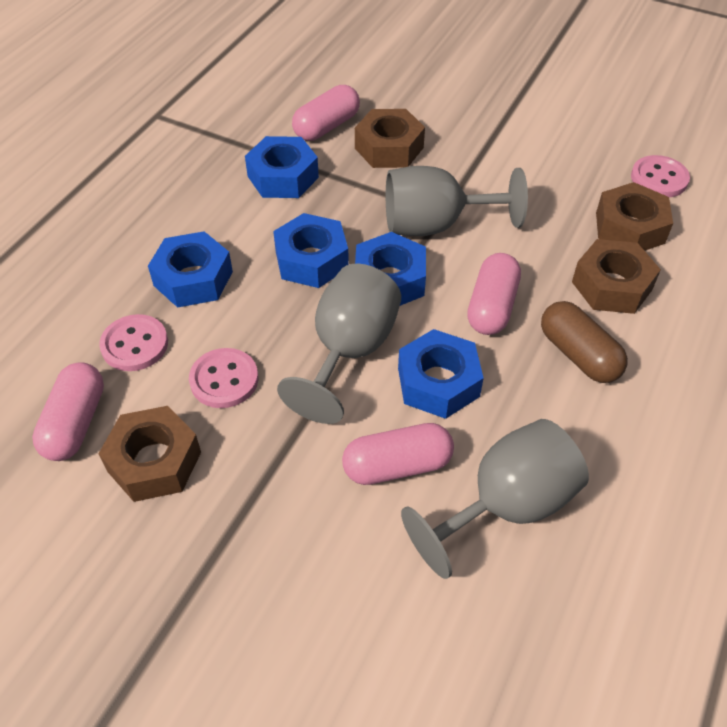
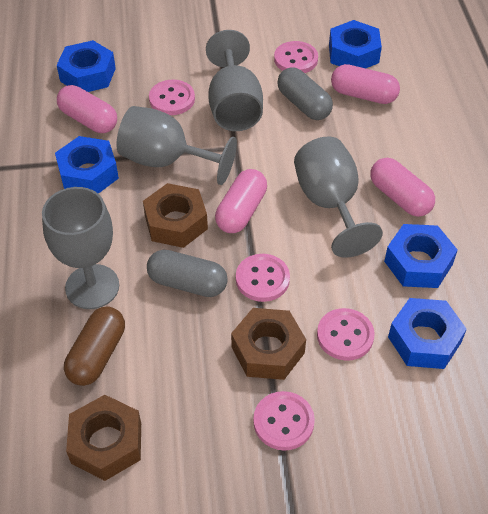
brown nut: 4 -> 3
grey capsule: 0 -> 2
grey goblet: 3 -> 4
pink button: 3 -> 5

